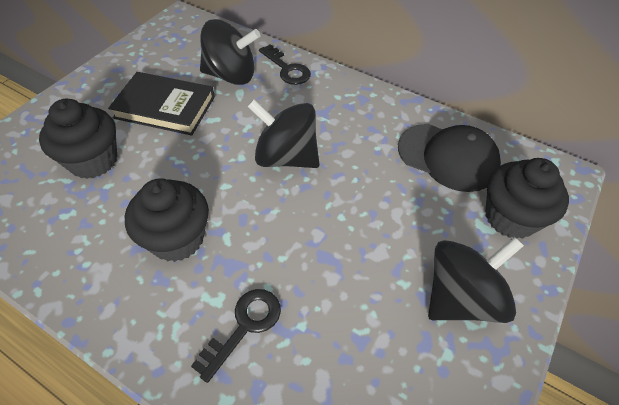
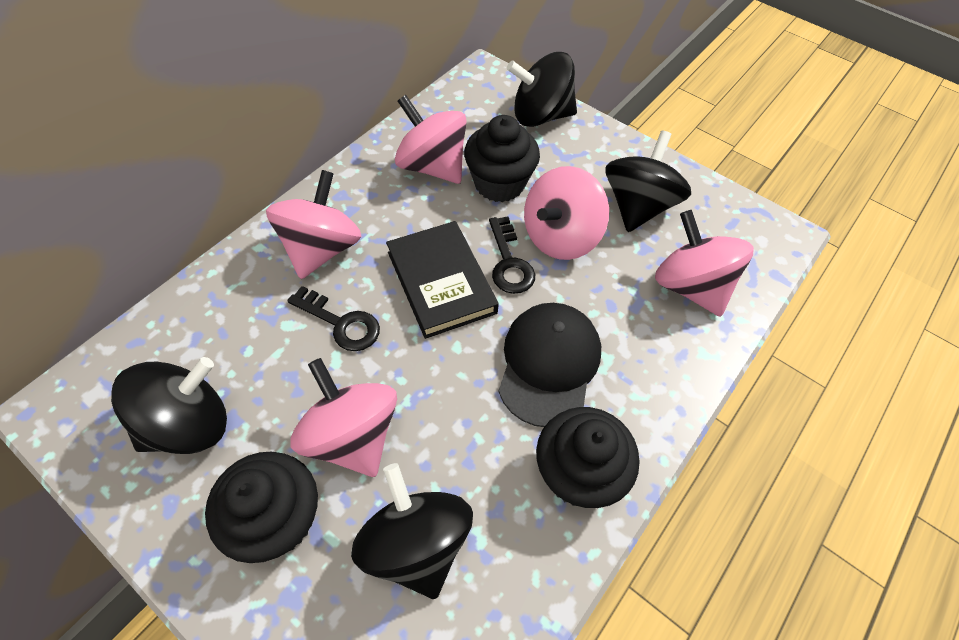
black spinning top: 3 -> 4
pink spinning top: 0 -> 5

